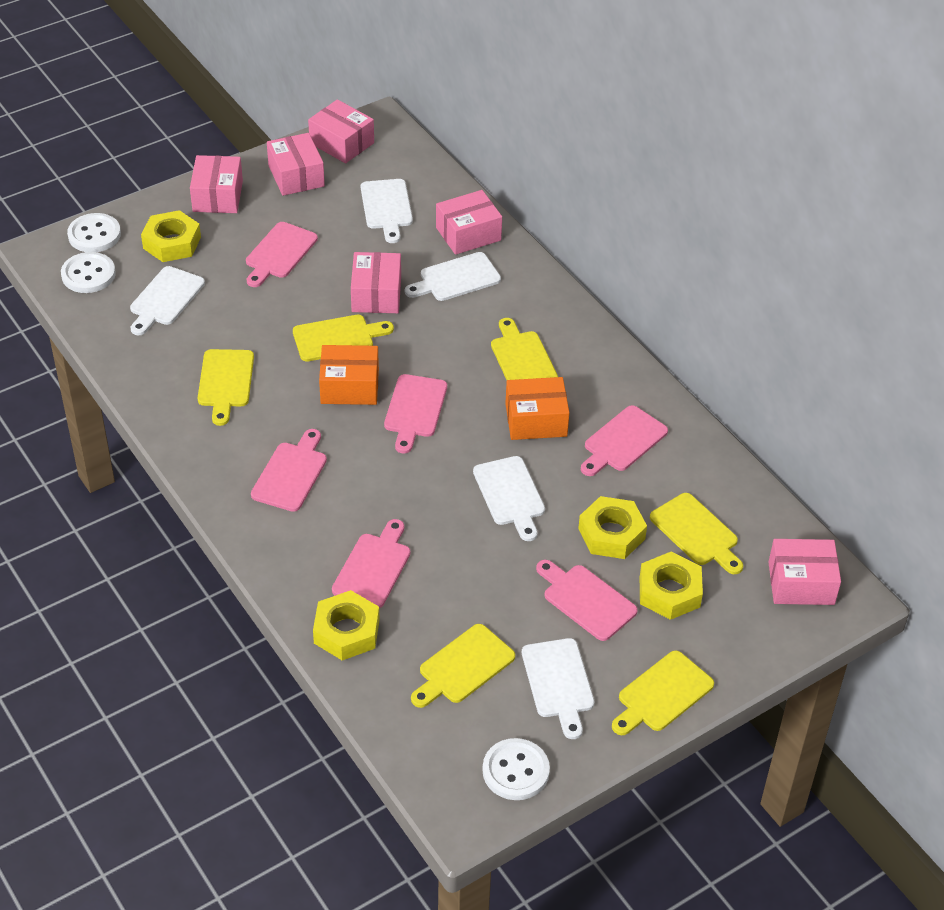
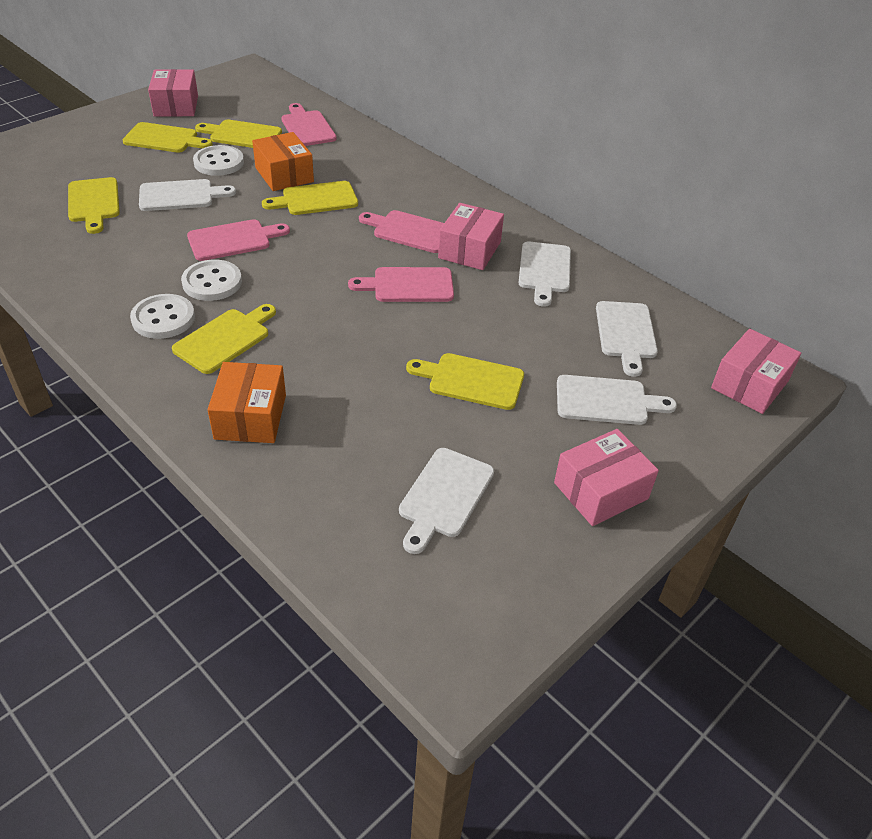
pink box: 6 -> 4
pink cutting board: 6 -> 4
yellow nut: 4 -> 0

